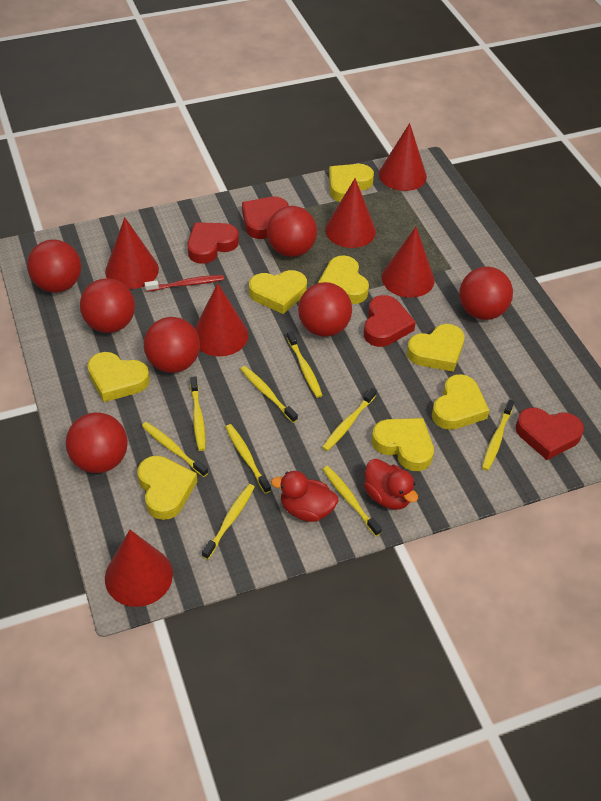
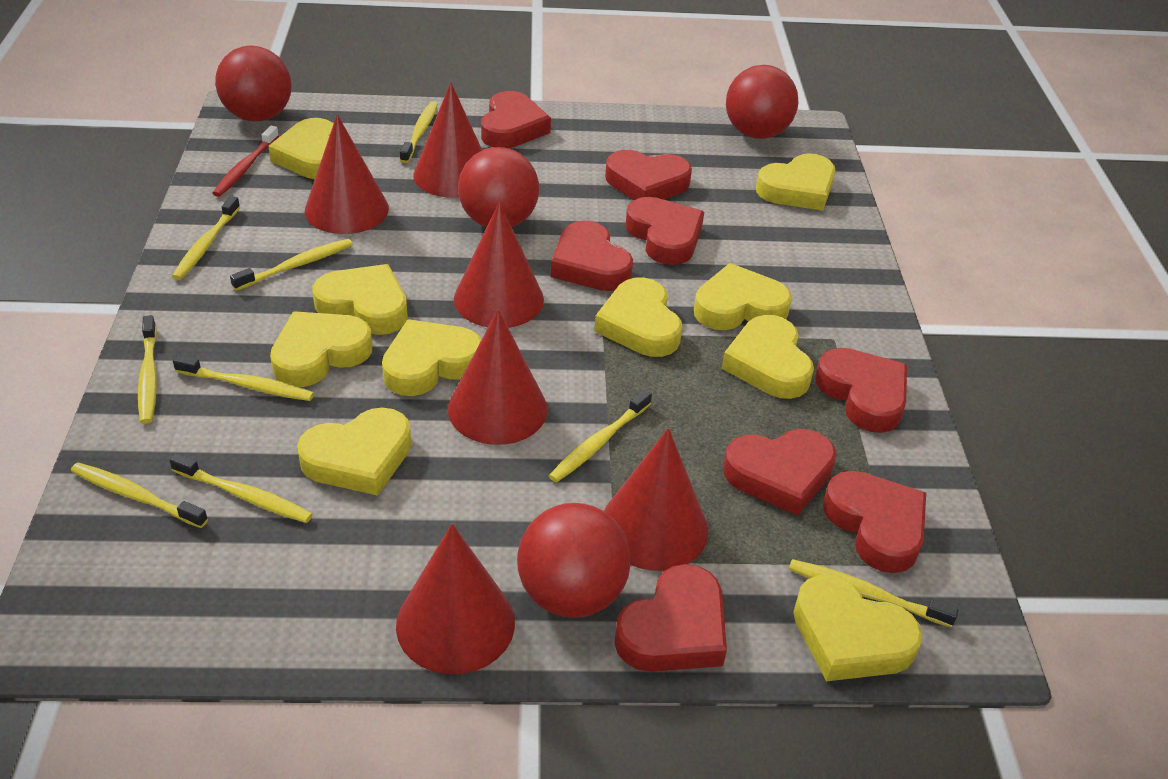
red ball: 7 -> 4
red duck: 2 -> 0
red heart: 4 -> 8
yellow heart: 8 -> 10

